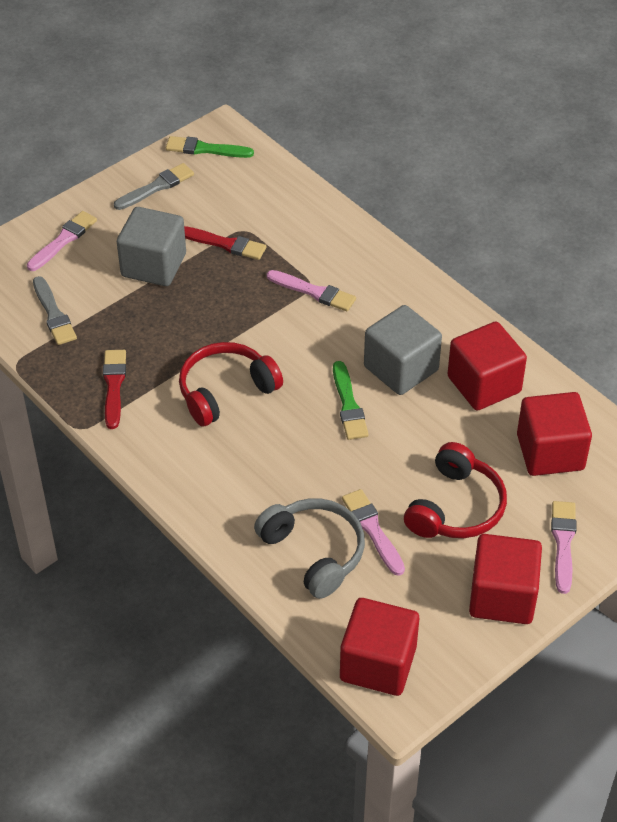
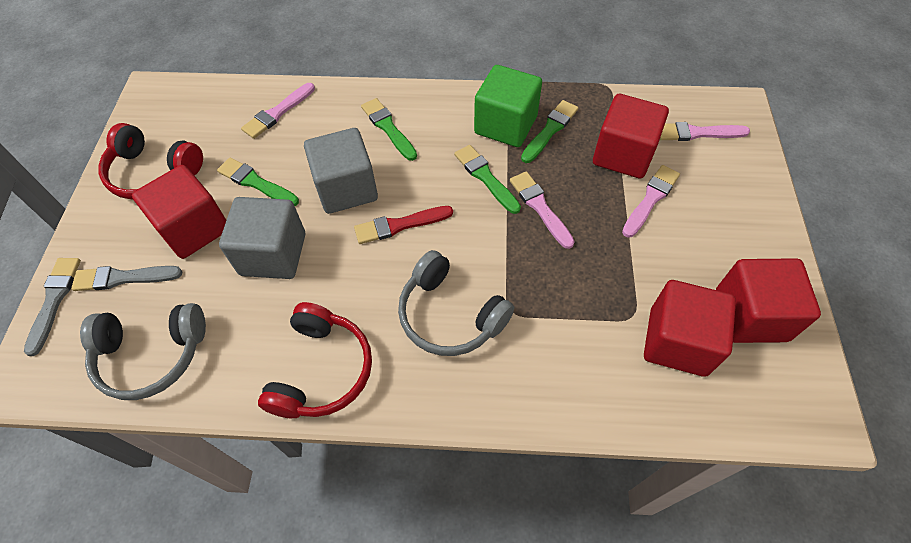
green brush: 2 -> 4
green cube: 0 -> 1
grey headphones: 1 -> 2
red brush: 2 -> 1

